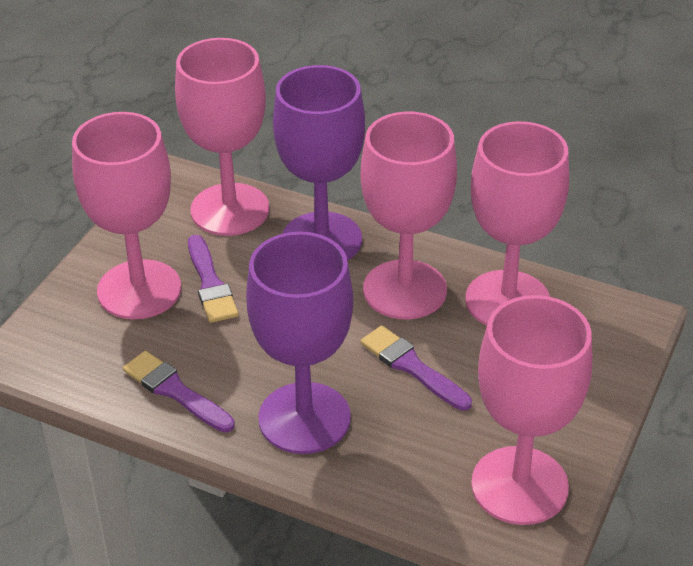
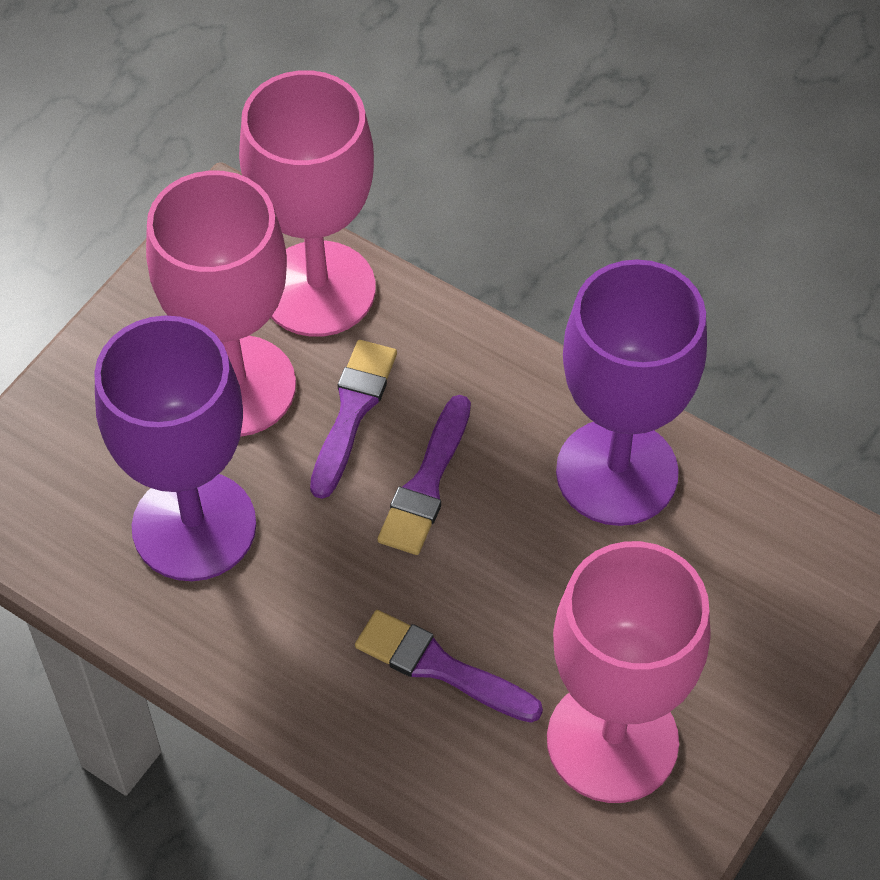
pink goblet: 5 -> 3

